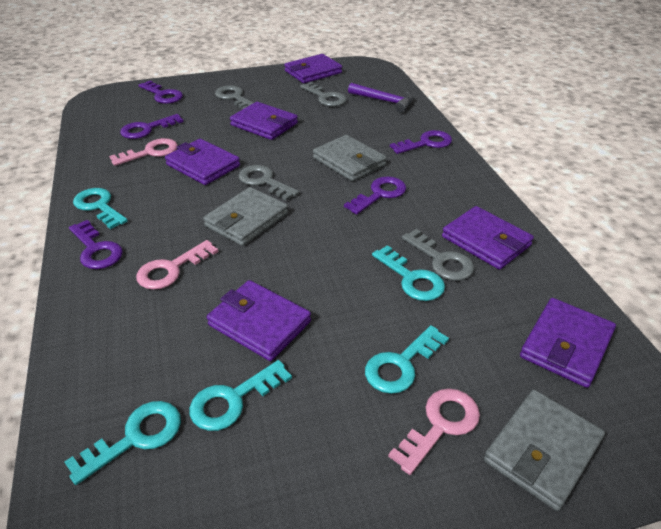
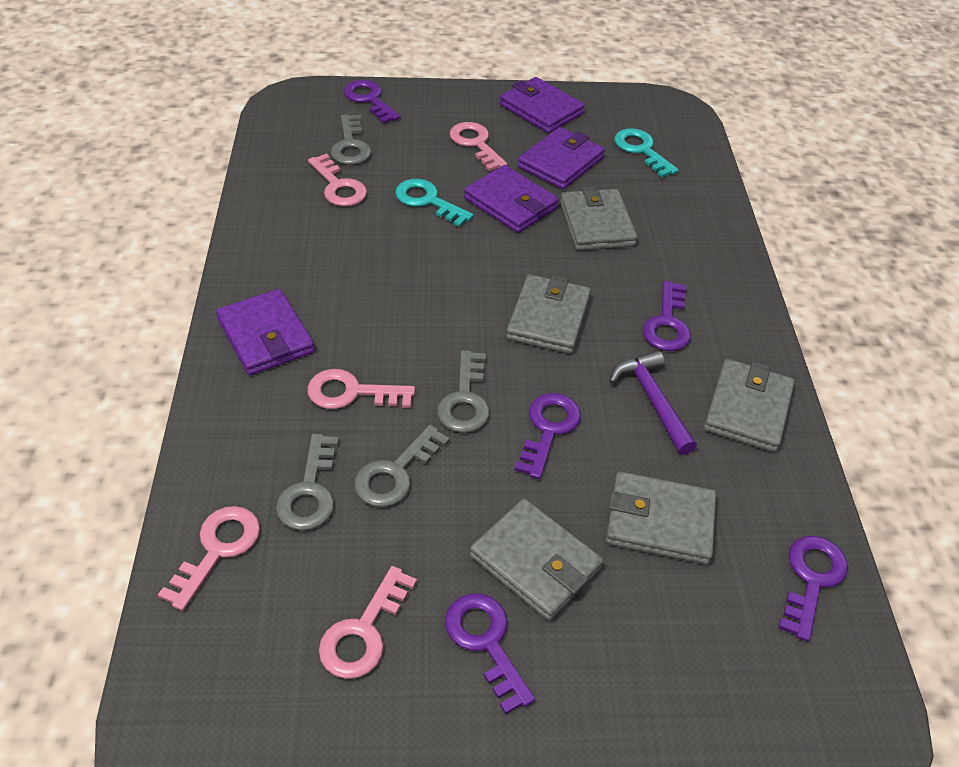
grey wallet: 3 -> 5
pink key: 3 -> 5
purple wallet: 6 -> 4
turquoise key: 5 -> 2

